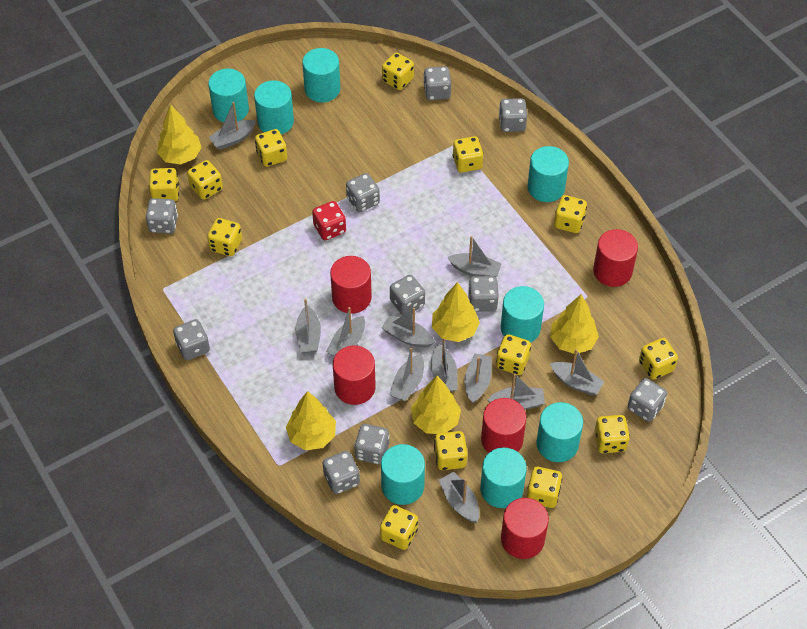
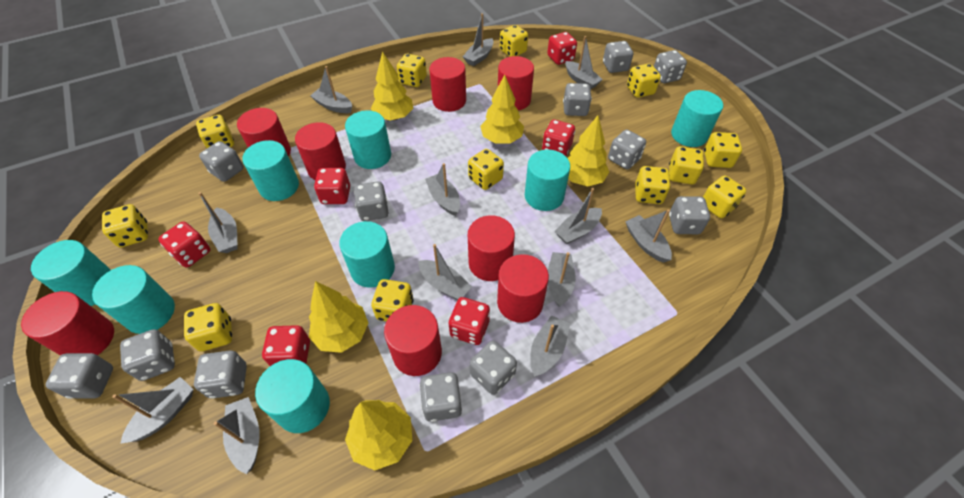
grey boat: 11 -> 12
grey dice: 10 -> 12
red cylinder: 5 -> 8
red dice: 1 -> 6
yellow dice: 13 -> 12

